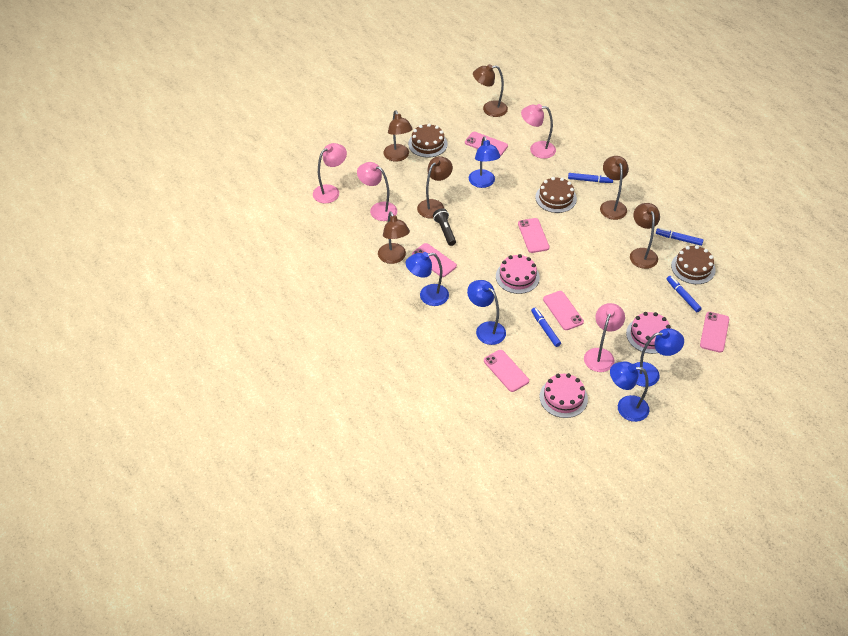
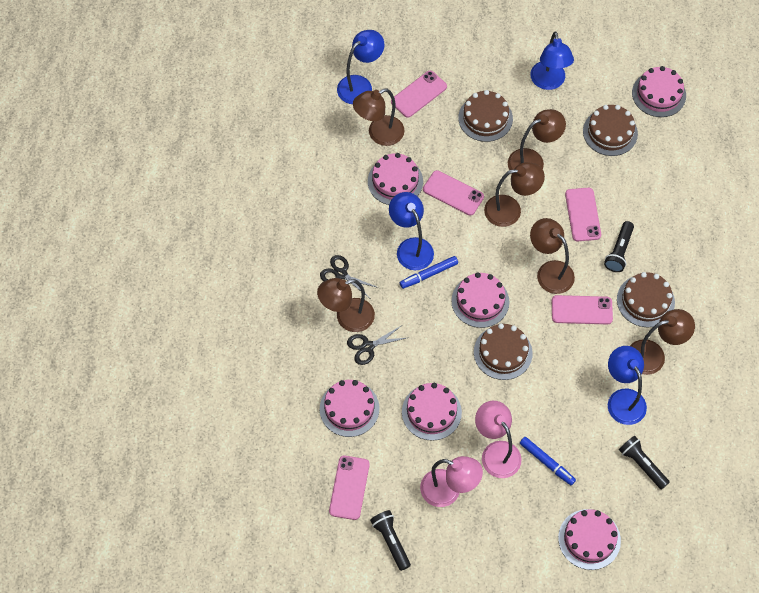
black flashlight: 1 -> 3
black scissors: 0 -> 2
blue lamp: 5 -> 4
blue marker: 4 -> 2
brown cake: 3 -> 4
pink cake: 3 -> 6
pink lamp: 4 -> 2
pink phone: 6 -> 5

